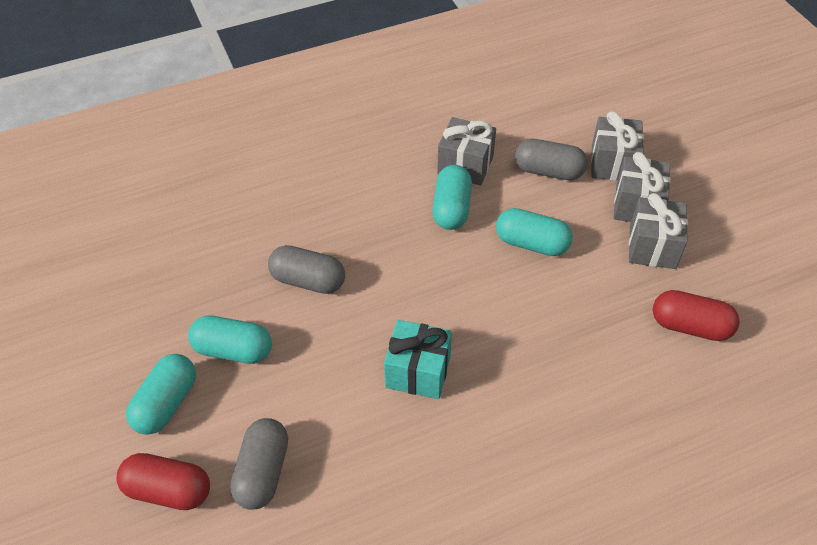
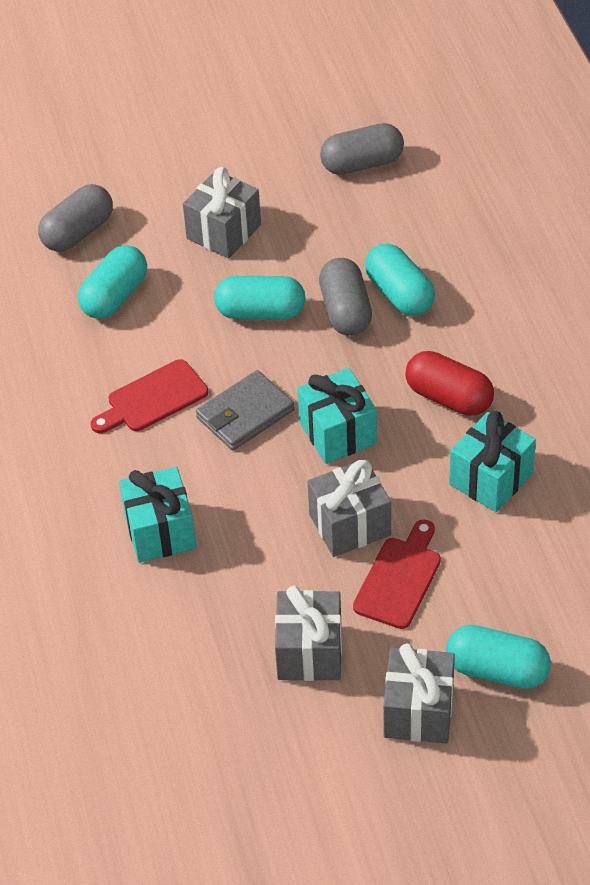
grey wallet: 0 -> 1
red capsule: 2 -> 1
red cutting board: 0 -> 2
turquoise gift: 1 -> 3

